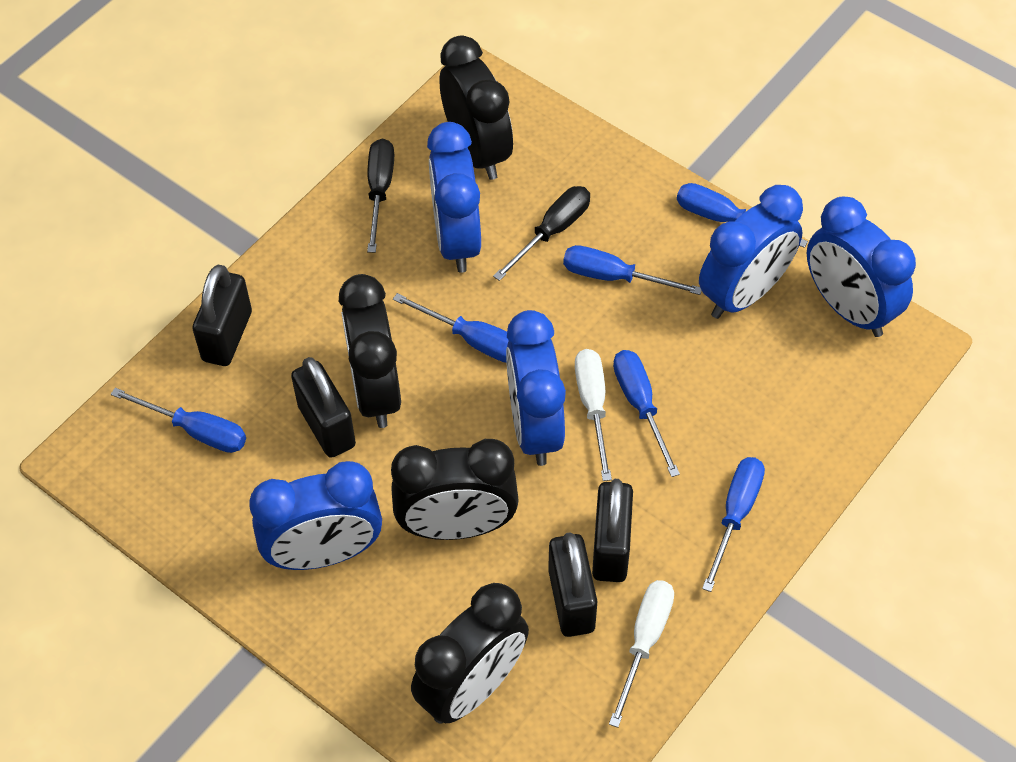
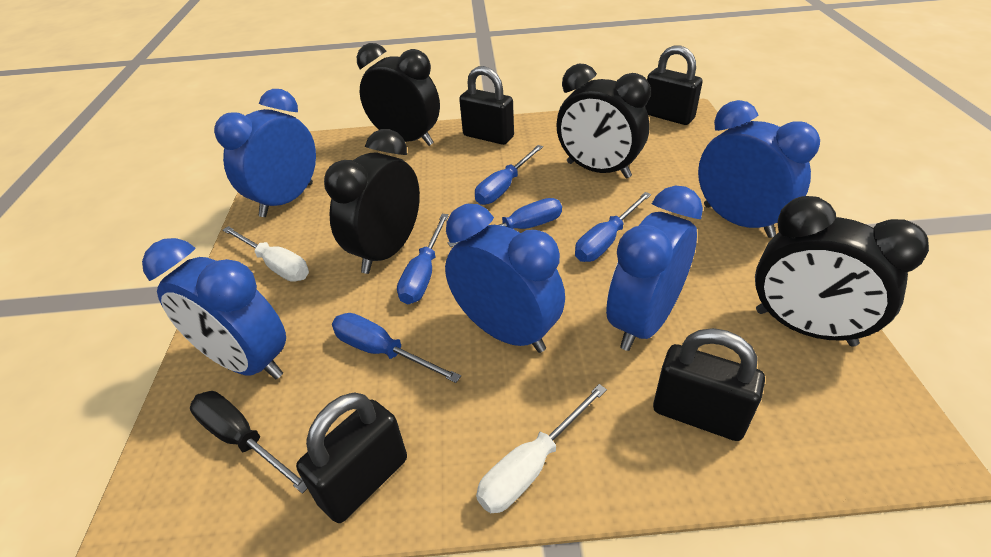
black screwdriver: 2 -> 1
blue screwdriver: 6 -> 5

